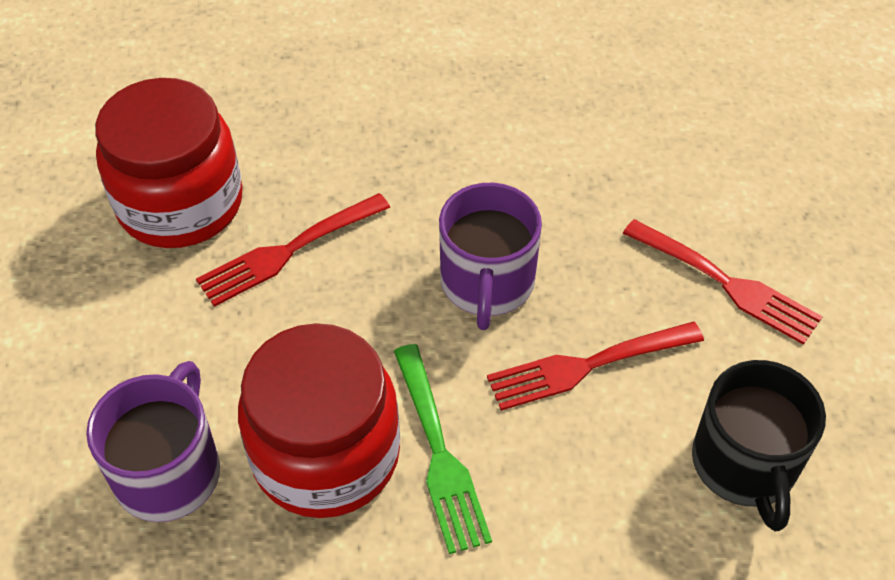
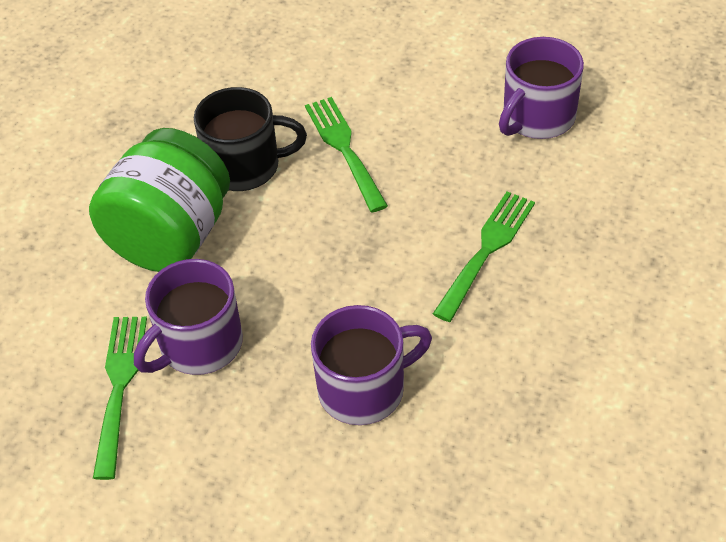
green fork: 1 -> 3
green jar: 0 -> 1
purple mug: 2 -> 3
red fork: 3 -> 0
red jar: 2 -> 0

